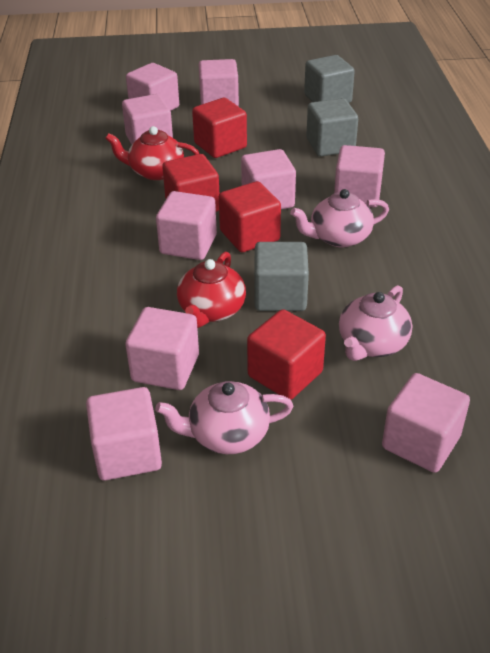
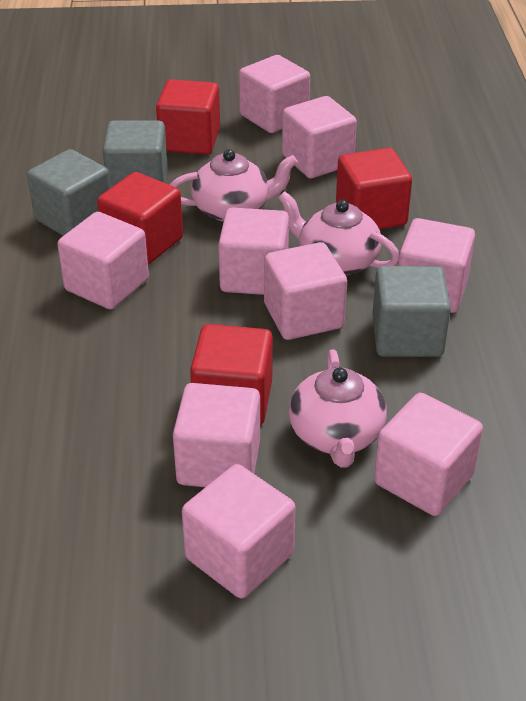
red teapot: 2 -> 0

